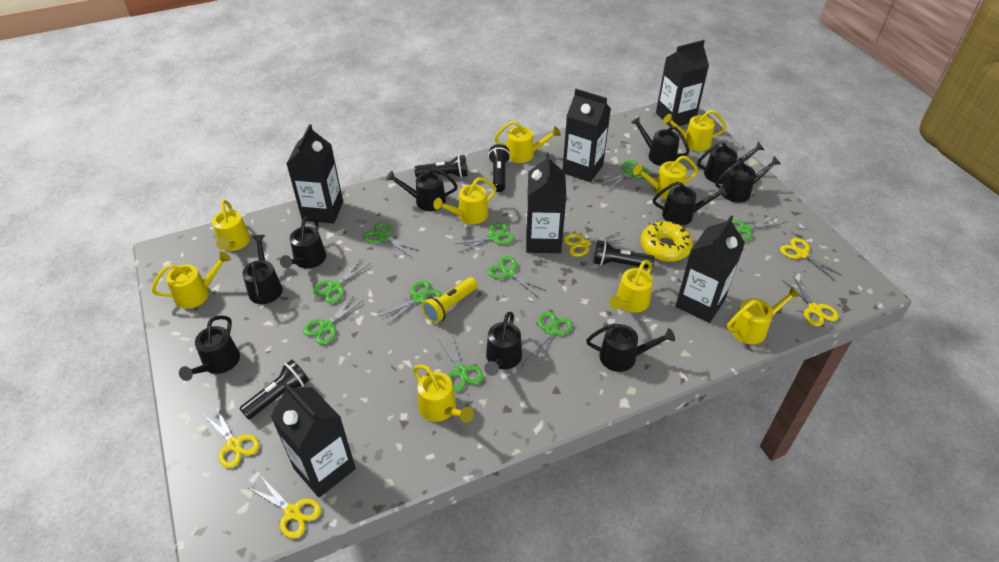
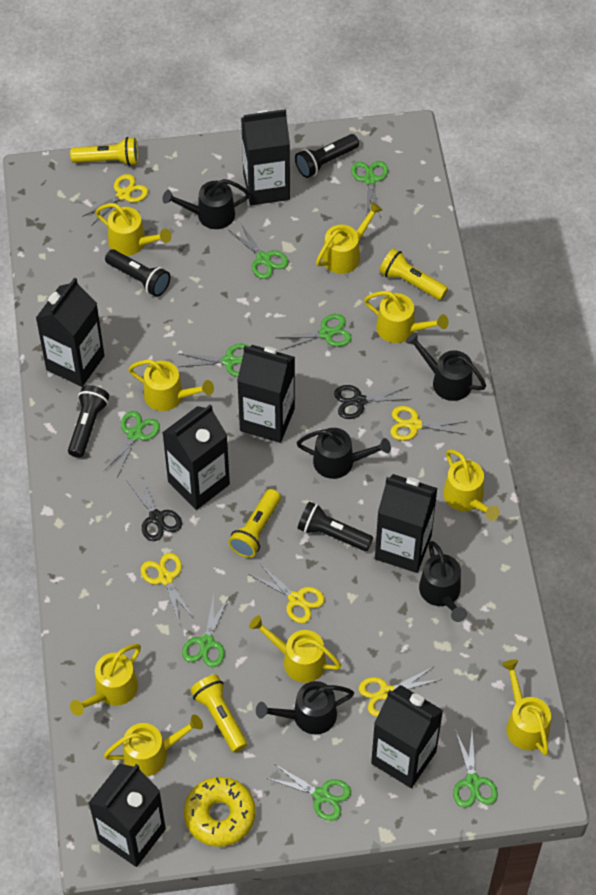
black carton: 6 -> 7
black scissors: 0 -> 2
black watering can: 10 -> 5
green scissors: 10 -> 8
yellow flashlight: 1 -> 4

